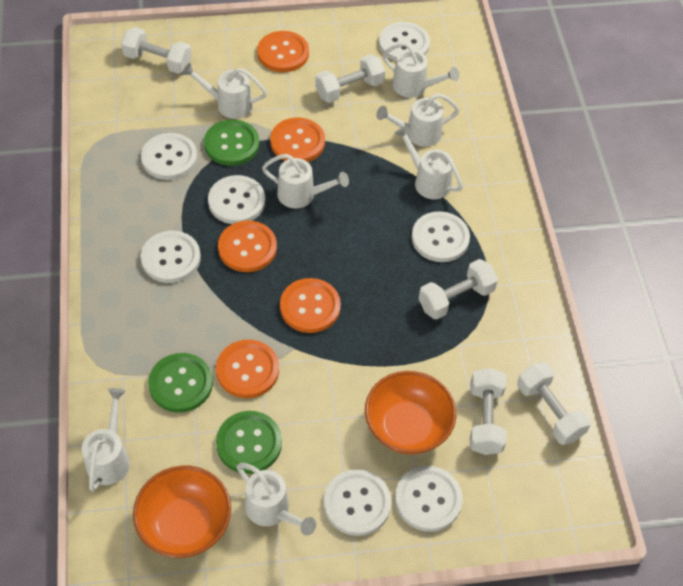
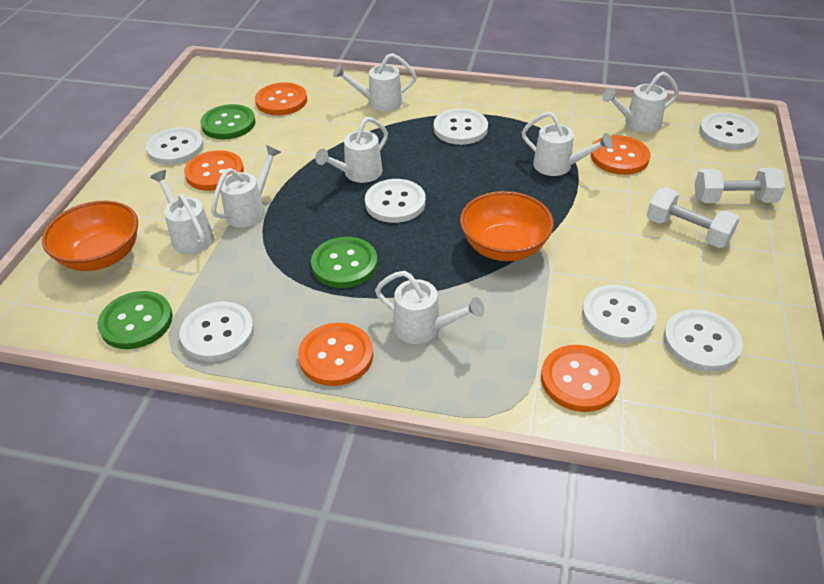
white dumbbell: 5 -> 2

